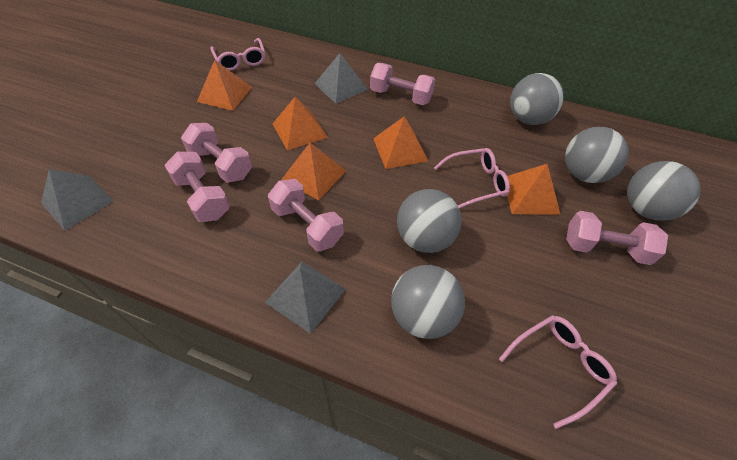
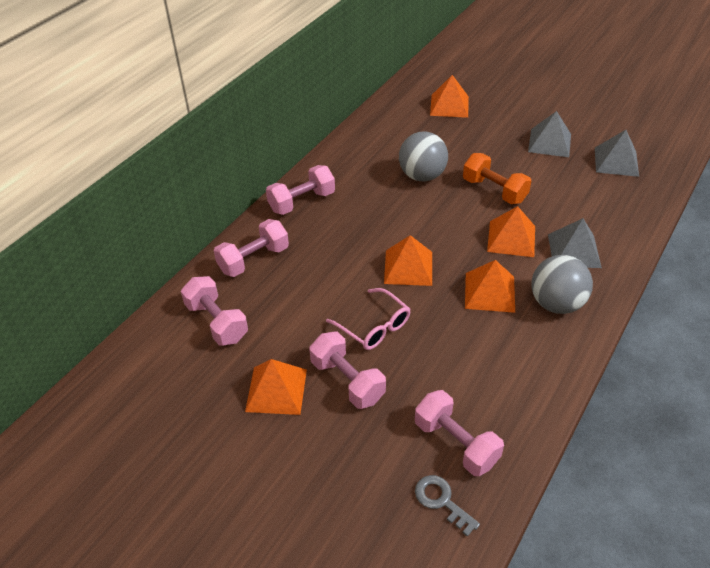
grey ball: 5 -> 2
grey key: 0 -> 1
orange dumbbell: 0 -> 1
pink glasses: 3 -> 1

